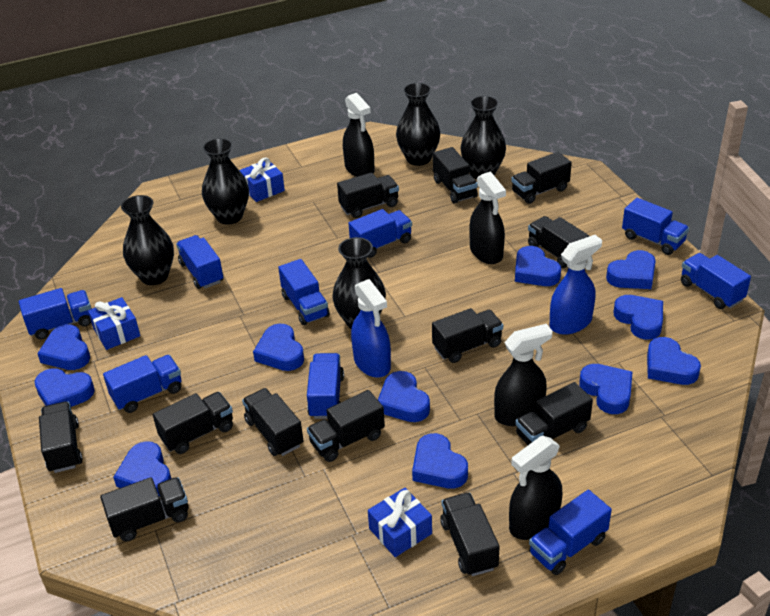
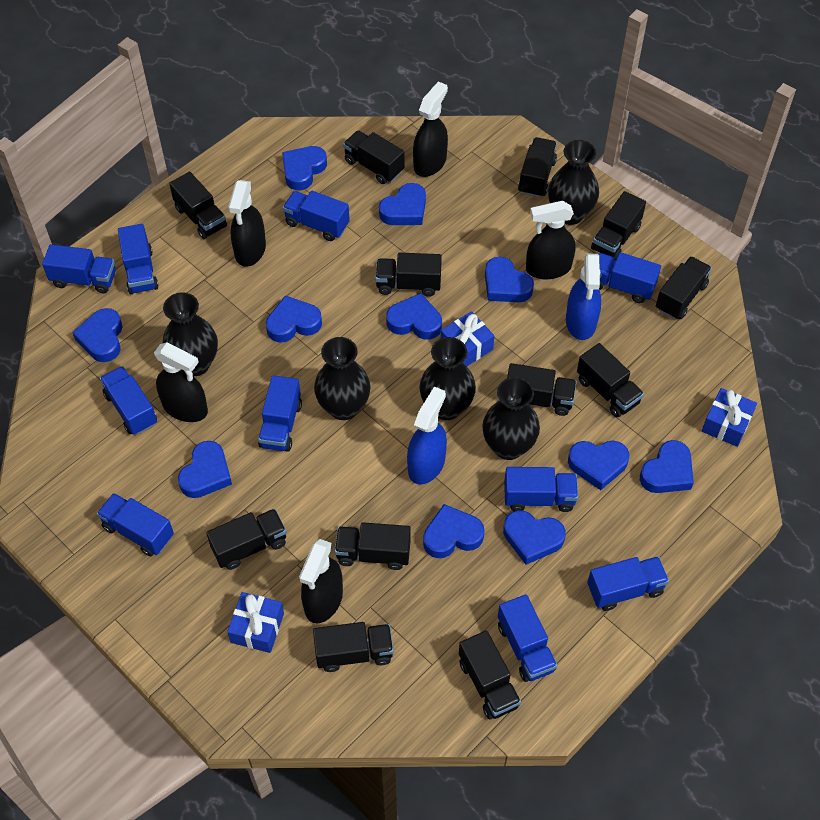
black spray bottle: 4 -> 5
blue truck: 9 -> 10

